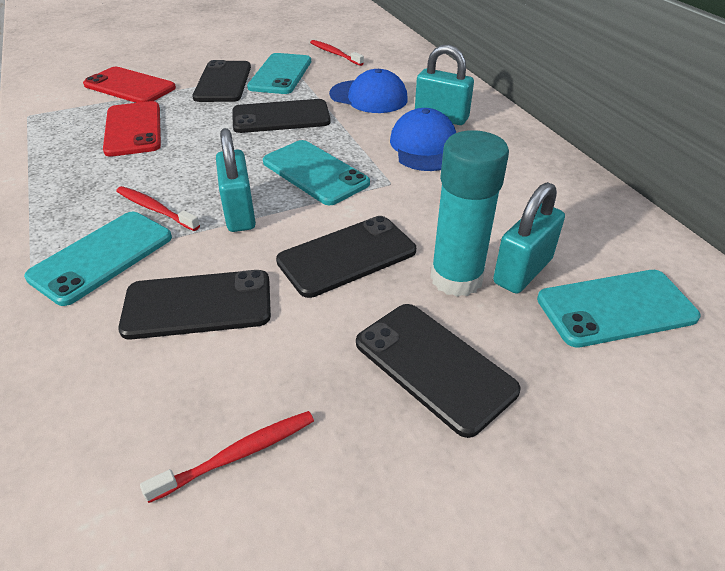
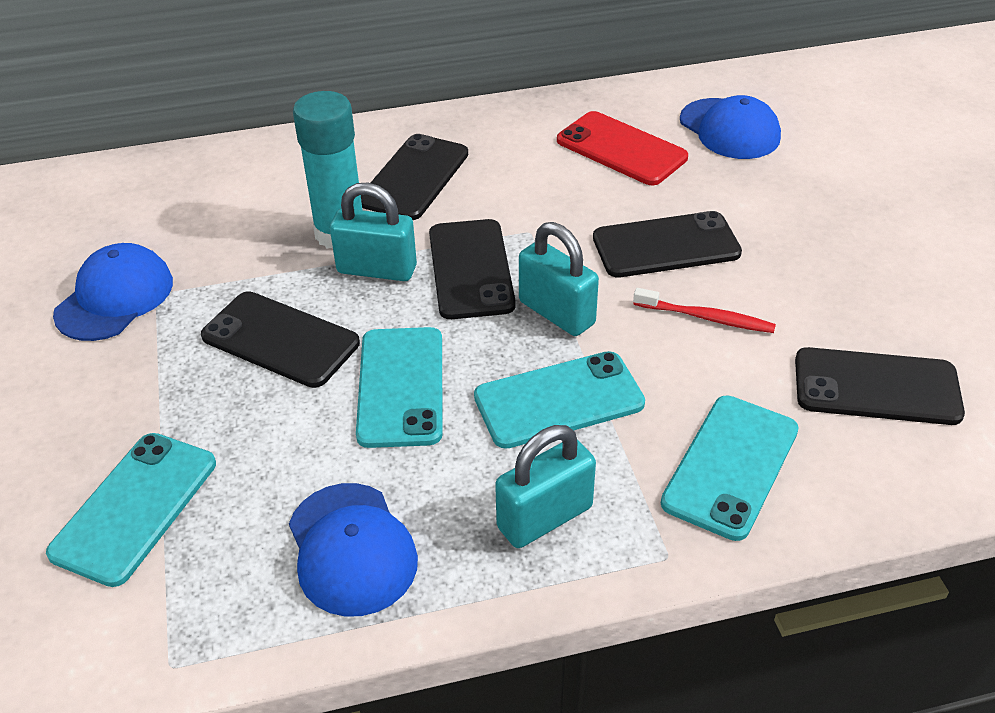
blue cap: 2 -> 3
red phone: 2 -> 1
red toothbrush: 3 -> 1

